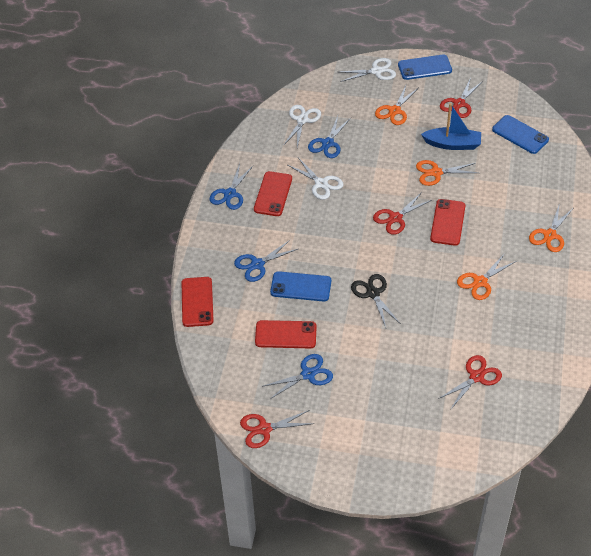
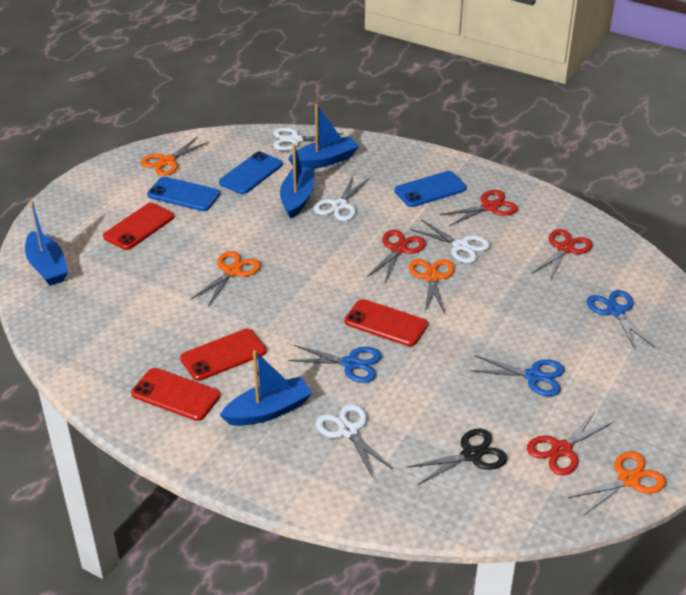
blue boat: 1 -> 4
blue scissors: 4 -> 3
white scissors: 3 -> 4

